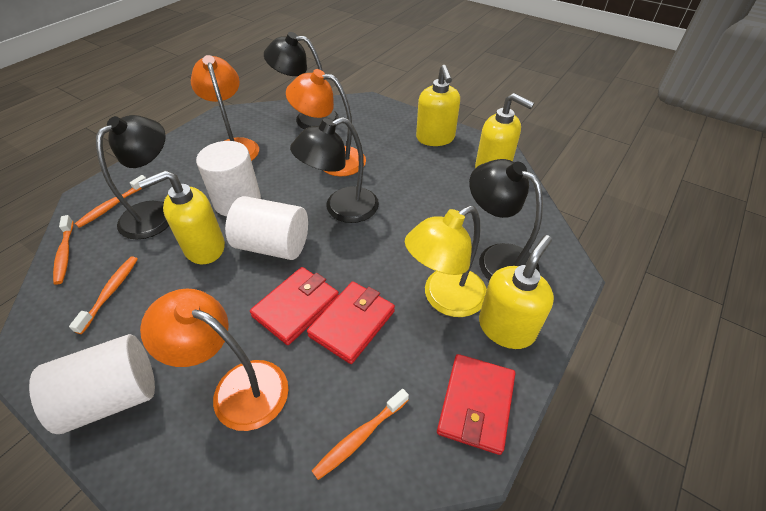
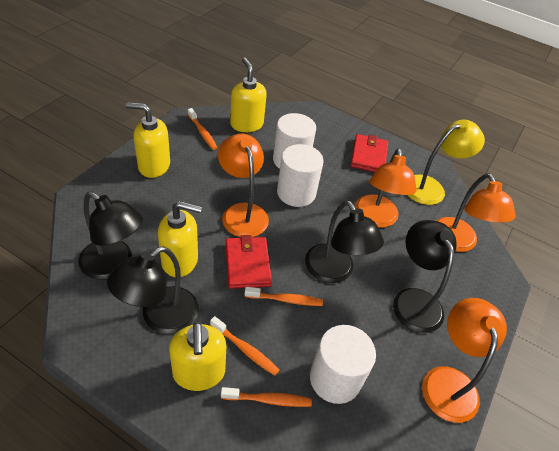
orange lamp: 3 -> 4
red wallet: 3 -> 2

